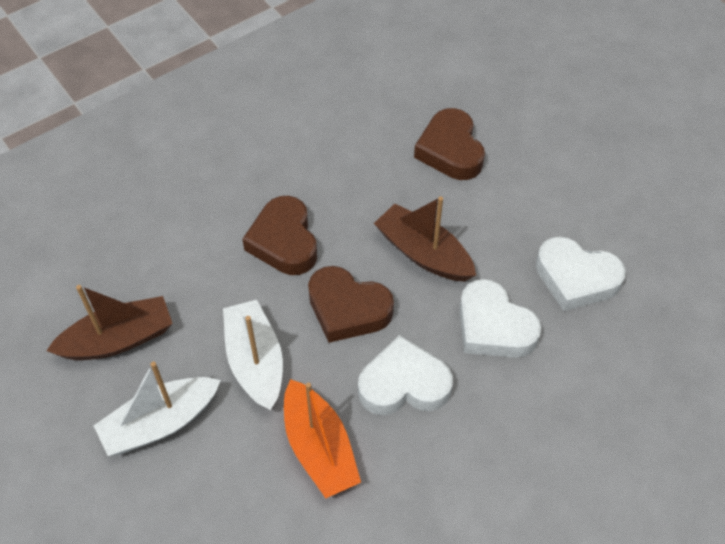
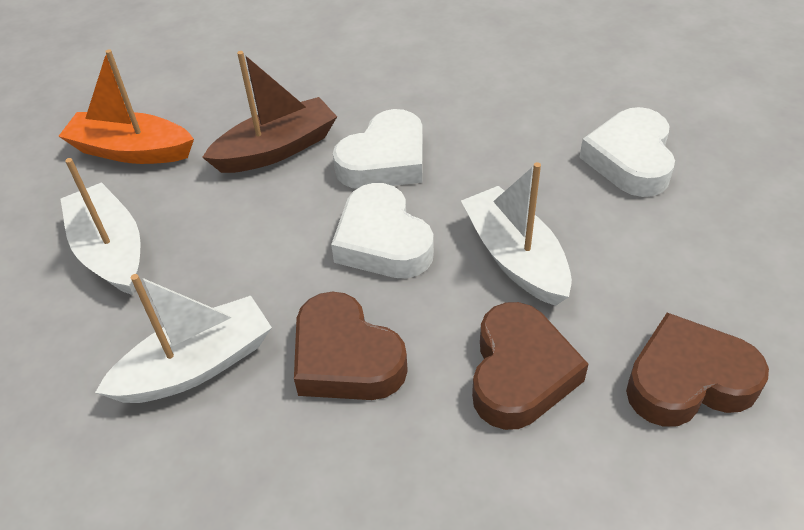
brown boat: 2 -> 1
white boat: 2 -> 3

